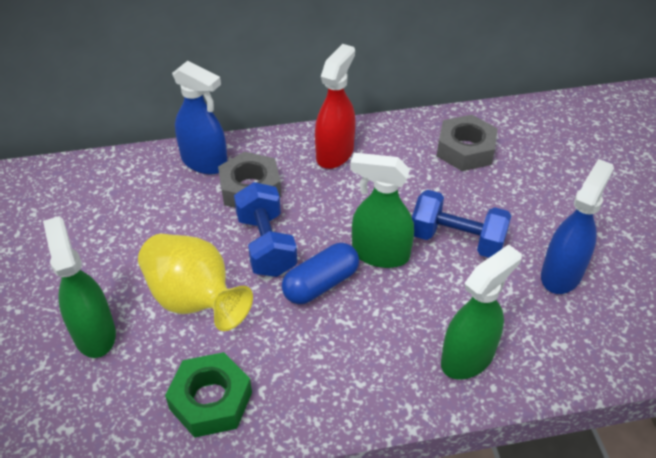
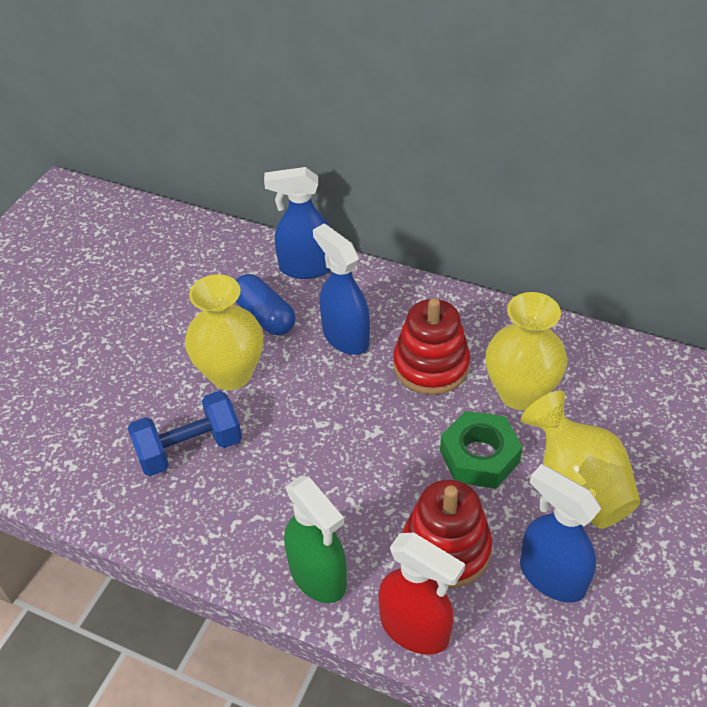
blue dumbbell: 2 -> 1
blue spray bottle: 2 -> 3
green spray bottle: 3 -> 1
grey nut: 2 -> 0
red stacking toy: 0 -> 2
yellow vase: 1 -> 3

